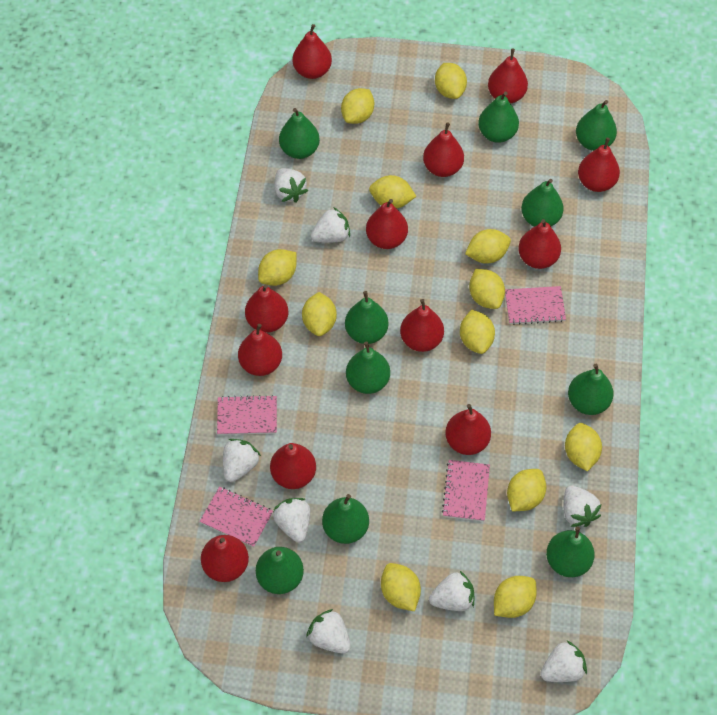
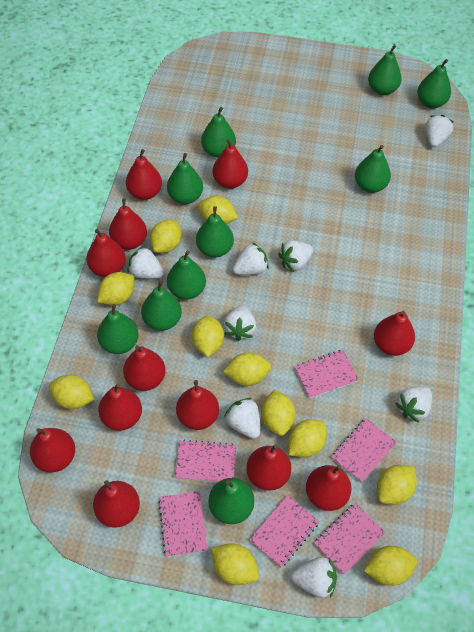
pink notebook: 4 -> 6
yellow lemon: 12 -> 11

